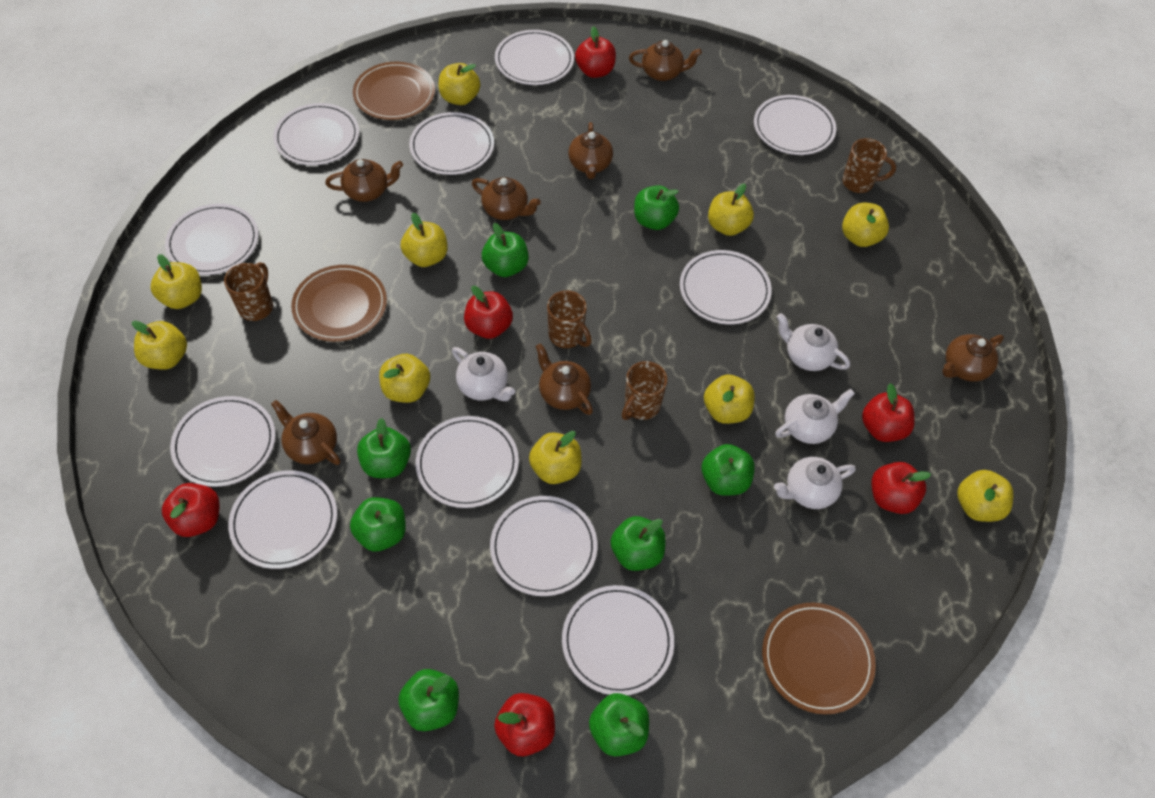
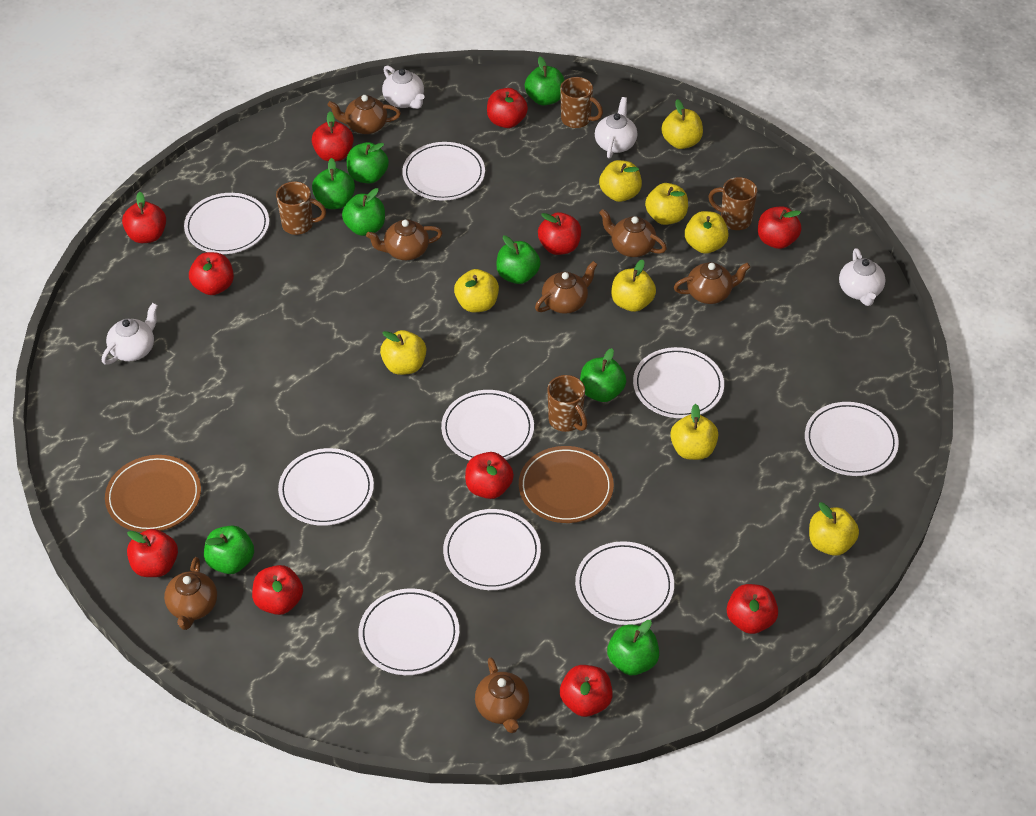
brown plate: 3 -> 2
red apple: 6 -> 11
white plate: 11 -> 9
yellow apple: 10 -> 9

